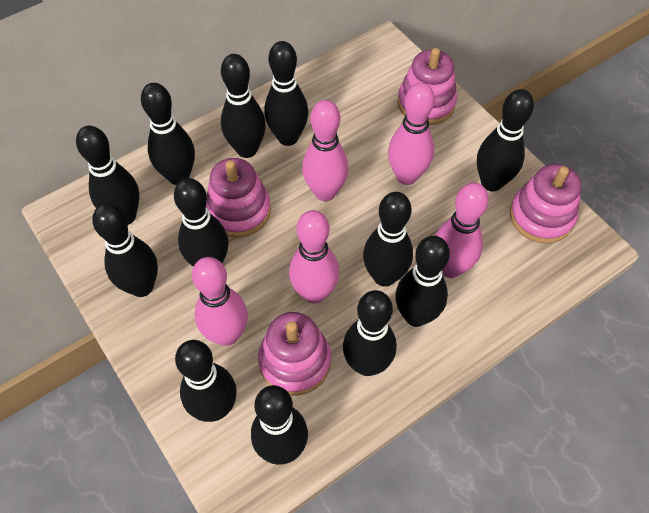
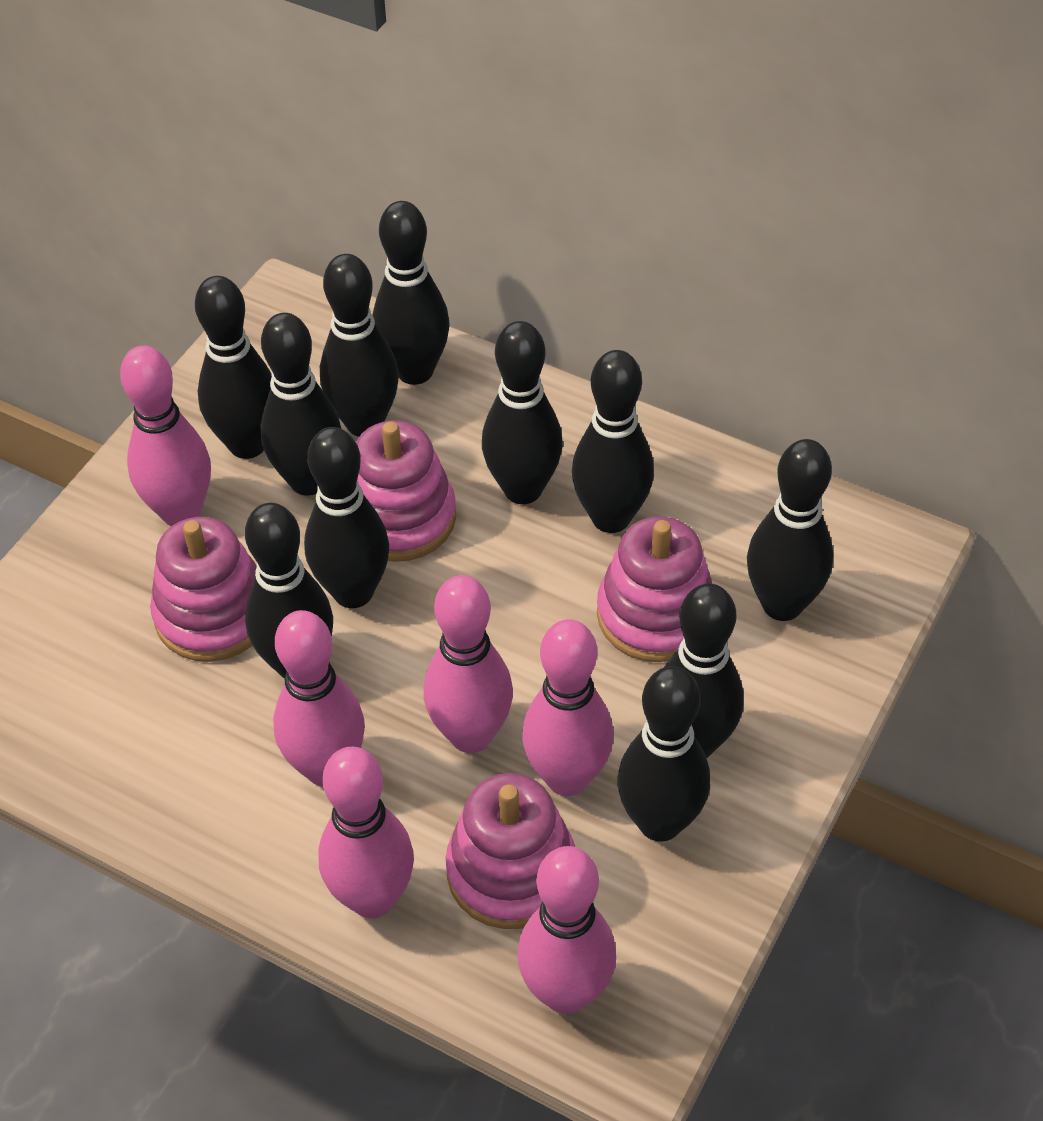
black bowling pin: 12 -> 11
pink bowling pin: 5 -> 6

